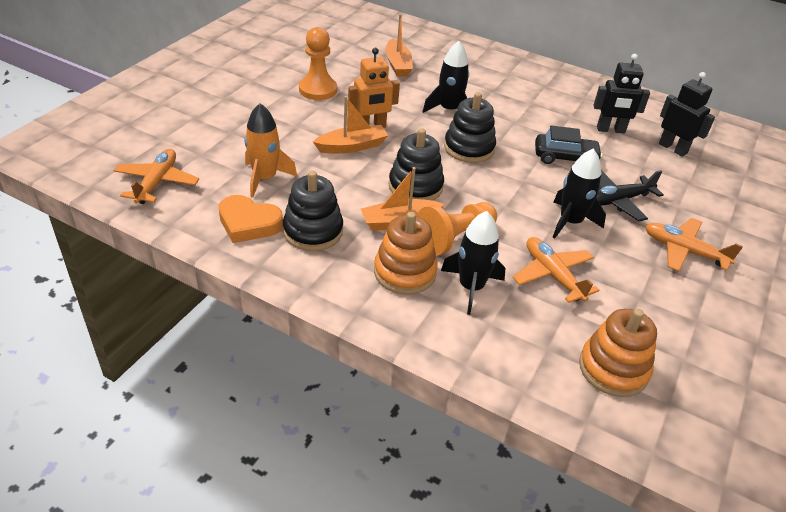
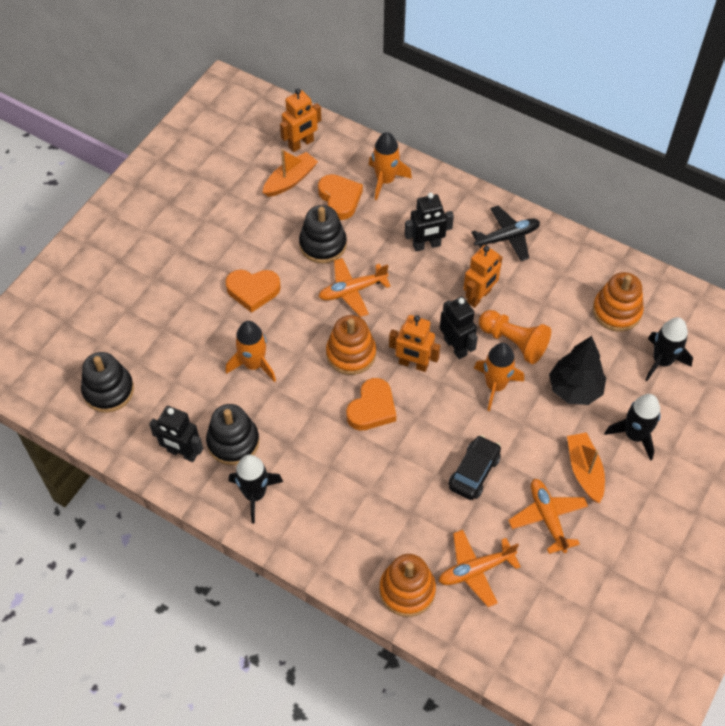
black robot: 2 -> 3
black tree: 0 -> 1
orange boat: 3 -> 2
orange heart: 1 -> 3
orange pawn: 2 -> 1
orange robot: 1 -> 3
orange rocket: 1 -> 3
orange stacking toy: 2 -> 3

